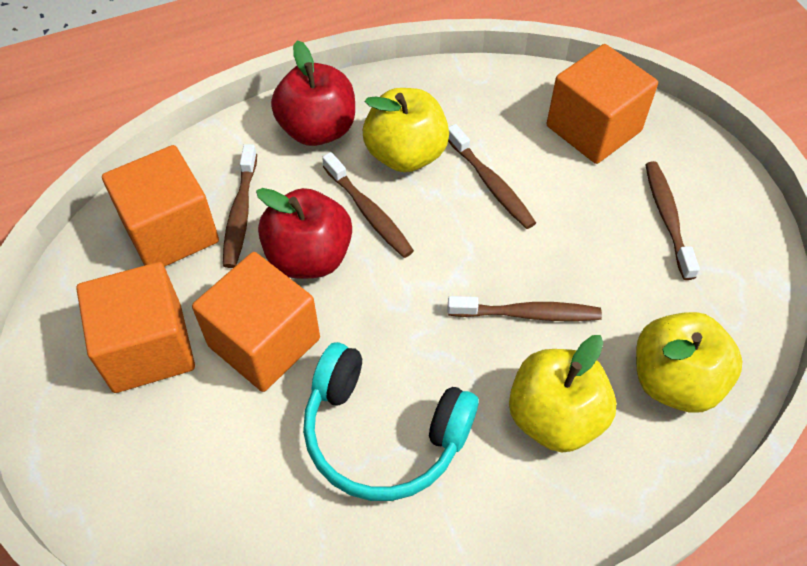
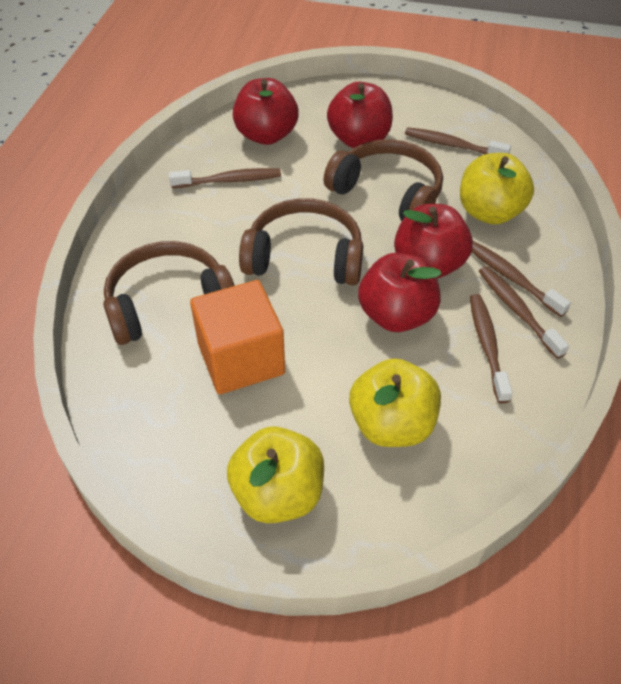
brown headphones: 0 -> 3
orange cube: 4 -> 1
red apple: 2 -> 4
turquoise headphones: 1 -> 0

